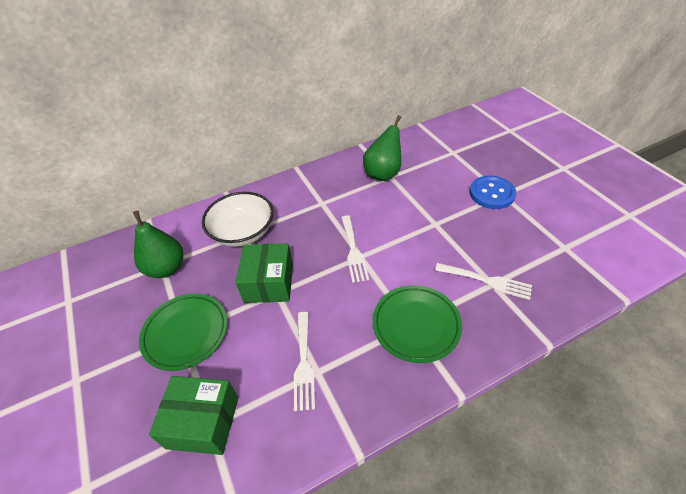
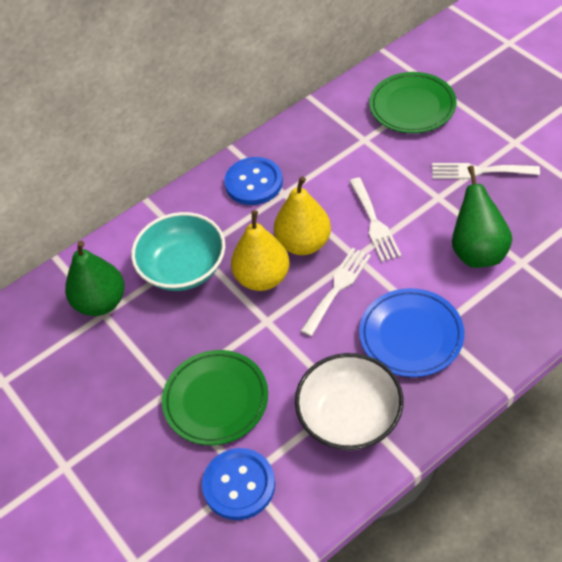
blue button: 1 -> 2
blue plate: 0 -> 1
green box: 2 -> 0
turquoise bowl: 0 -> 1
yellow pear: 0 -> 2

